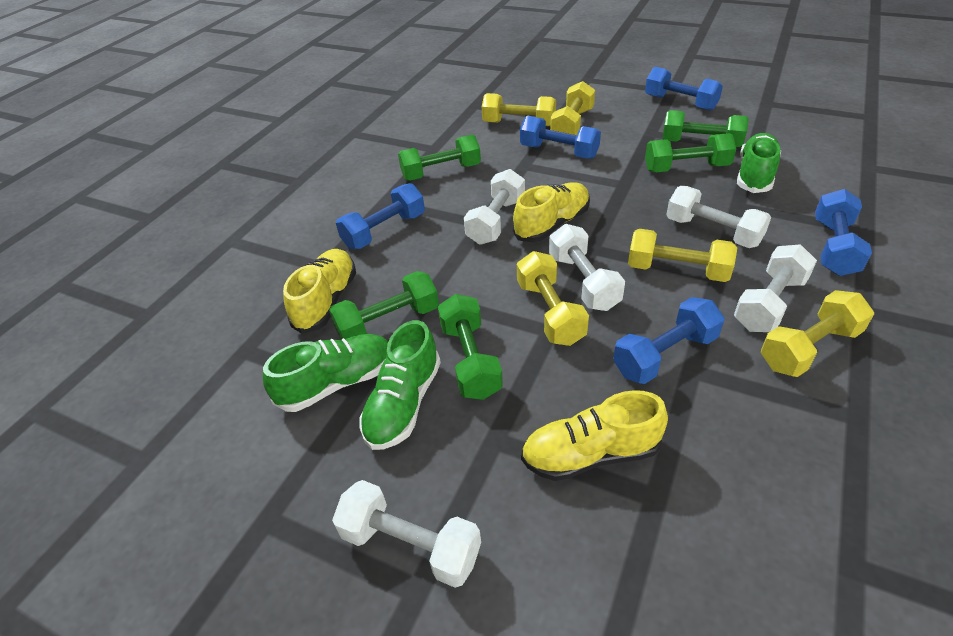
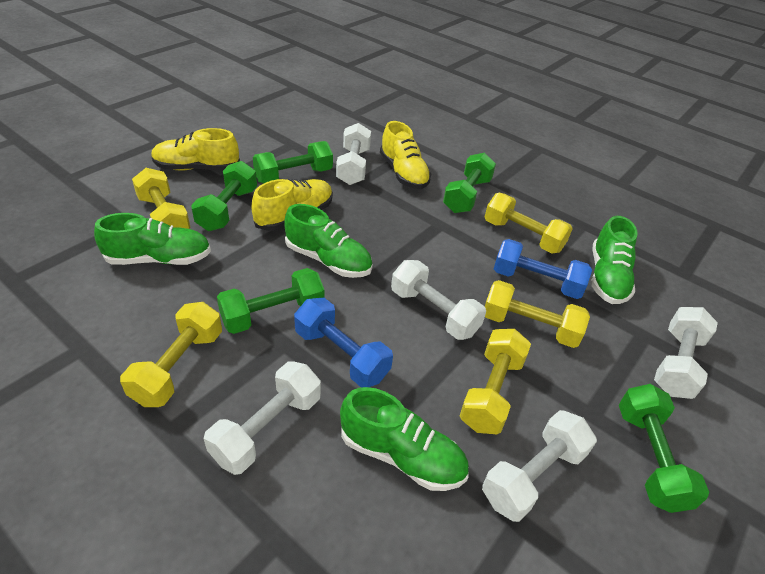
blue dumbbell: 5 -> 2
green shoe: 3 -> 4

